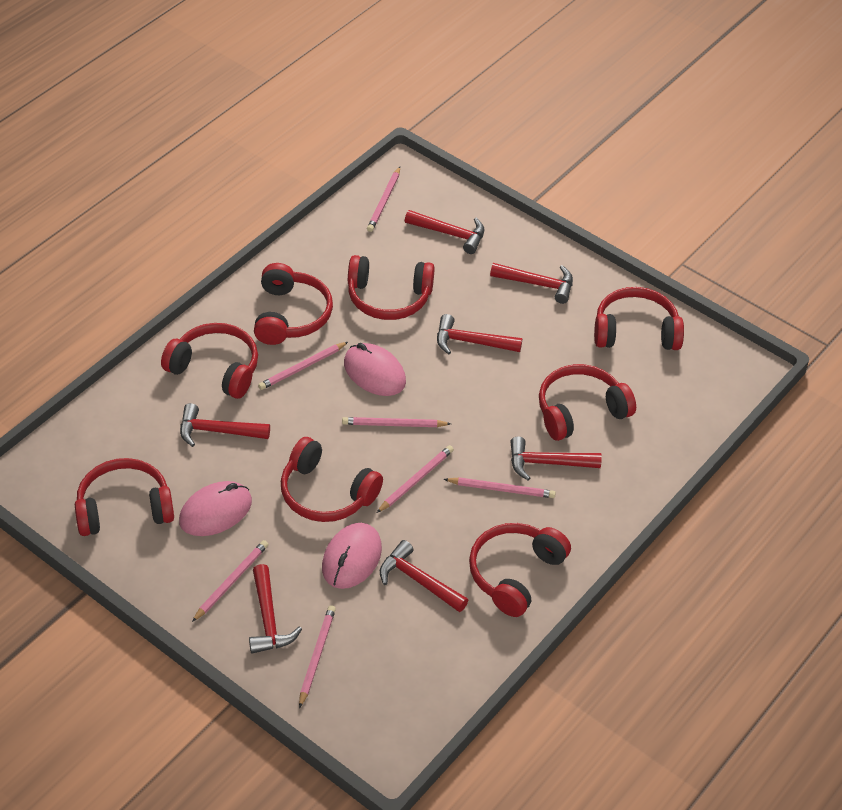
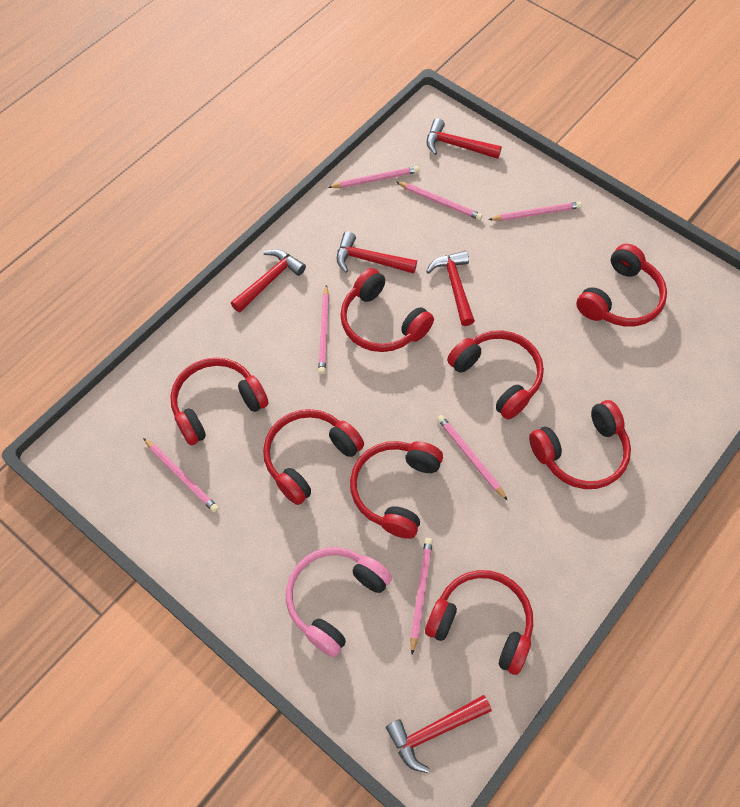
pink headphones: 0 -> 1
pink mouse: 3 -> 0
red hammer: 7 -> 5

